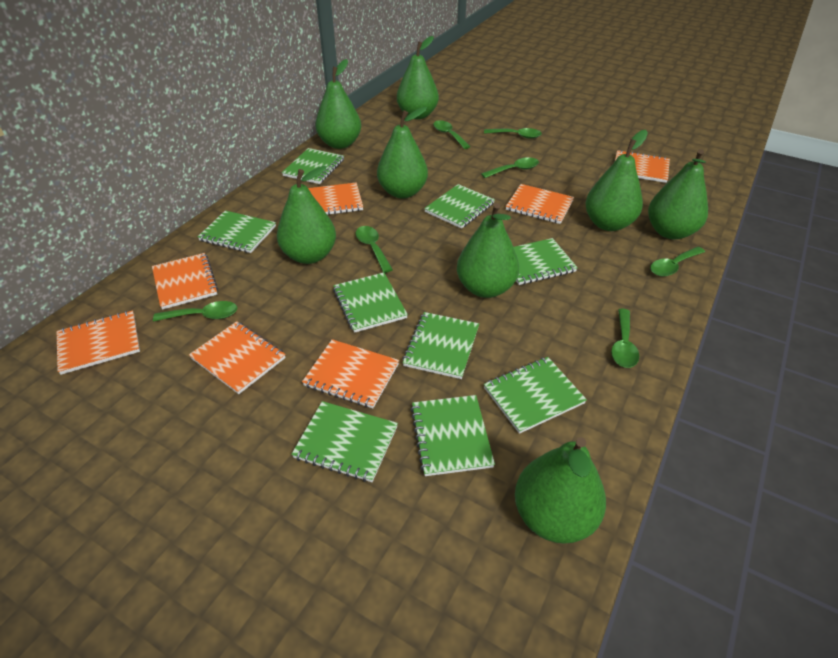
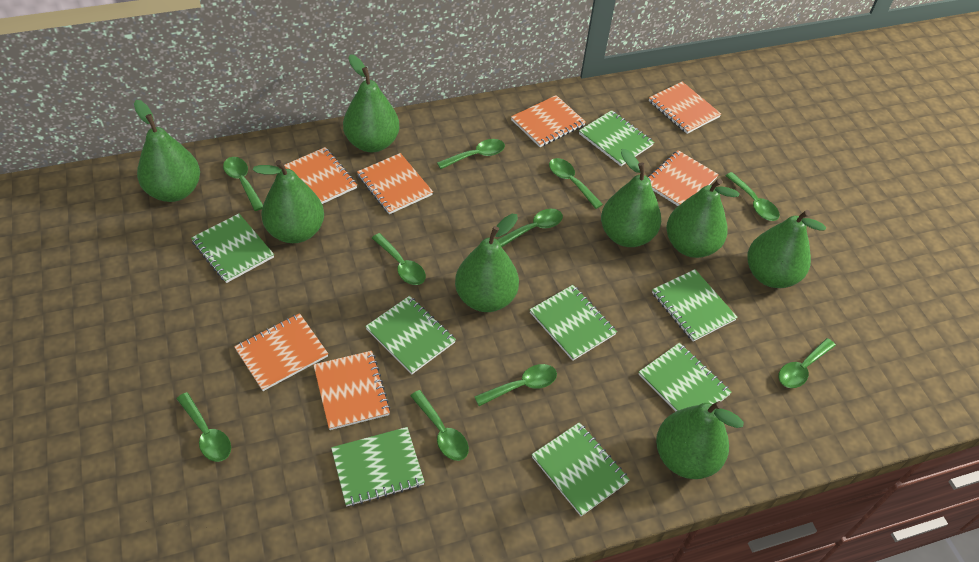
green notebook: 9 -> 8
green spoon: 7 -> 10

